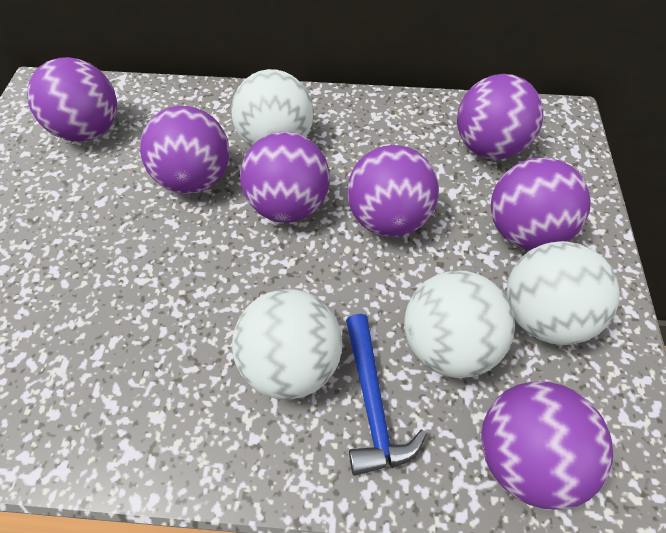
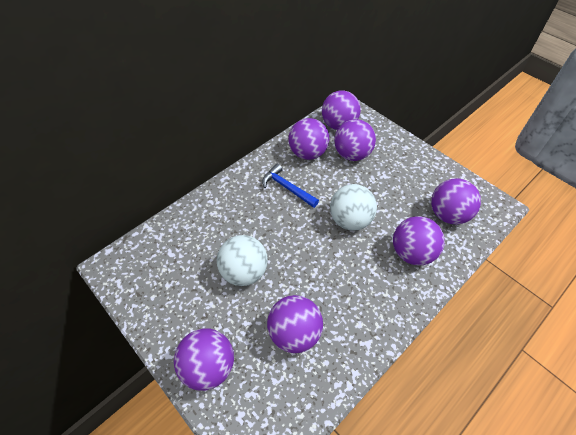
white ball: 4 -> 2

